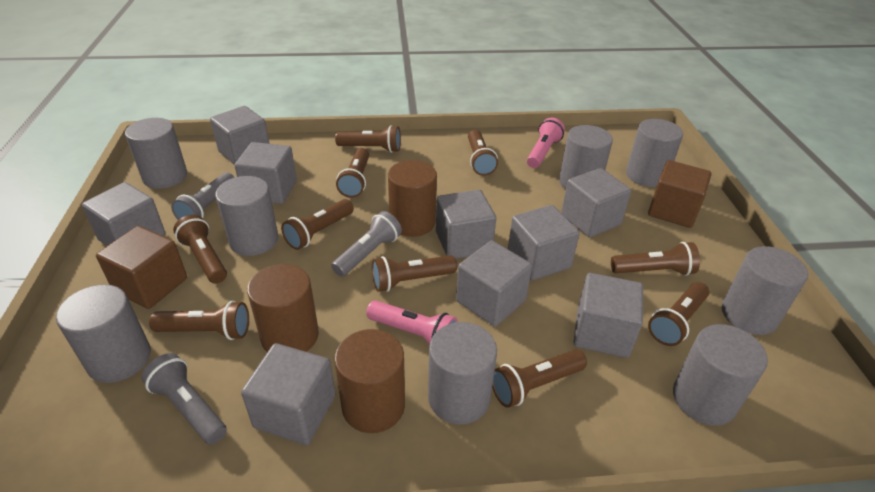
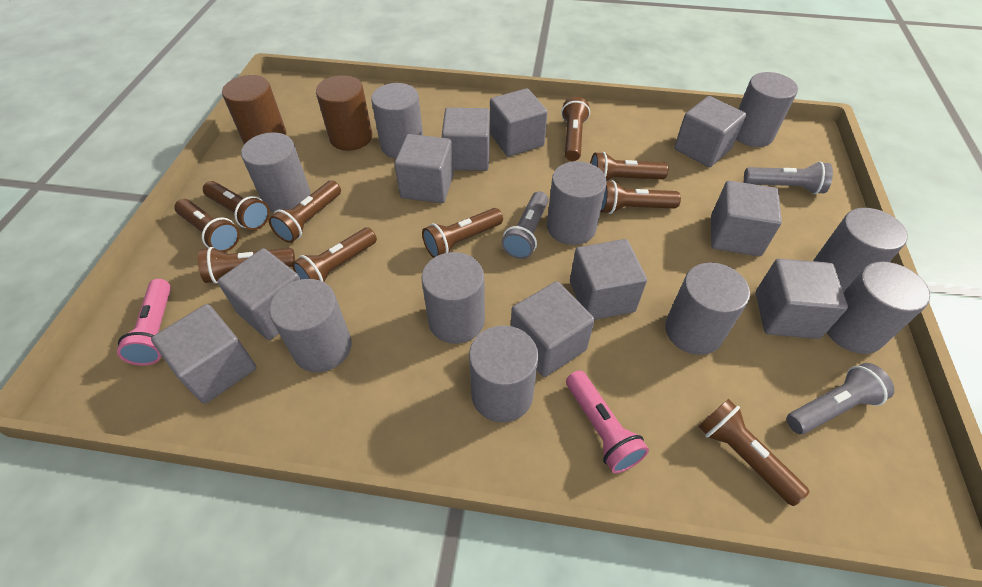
brown cube: 2 -> 0
brown cylinder: 3 -> 2
grey cube: 9 -> 10
grey cylinder: 8 -> 10

